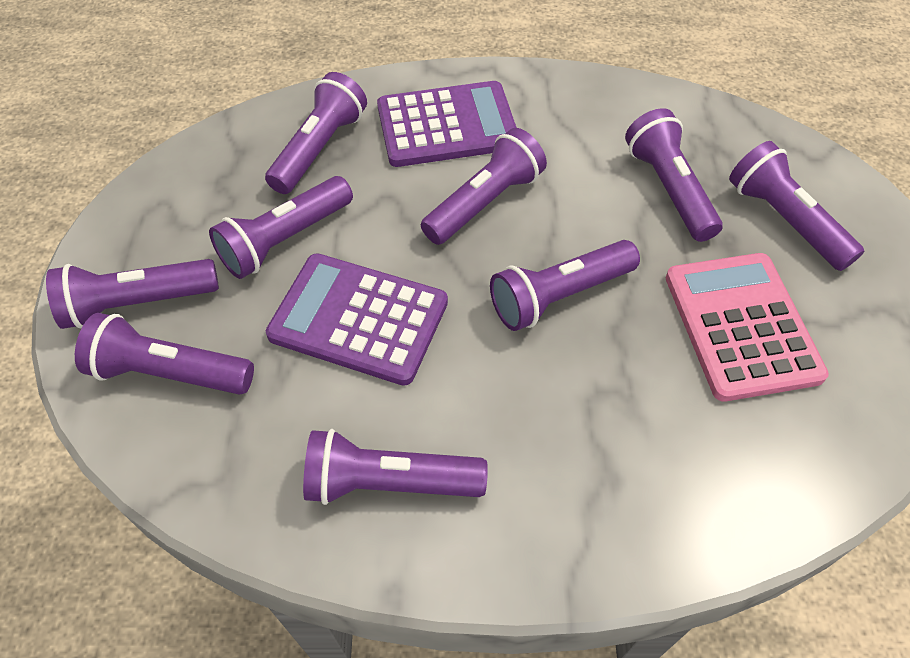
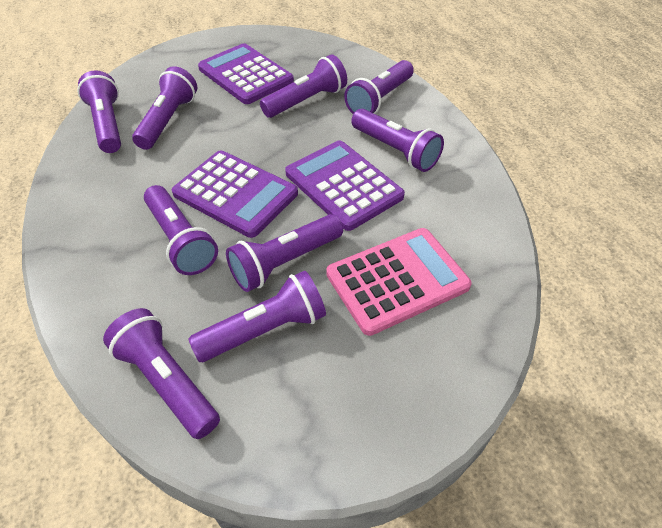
purple calculator: 2 -> 3

